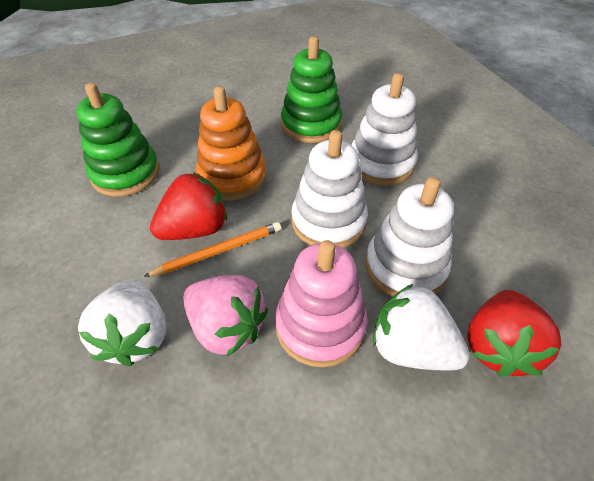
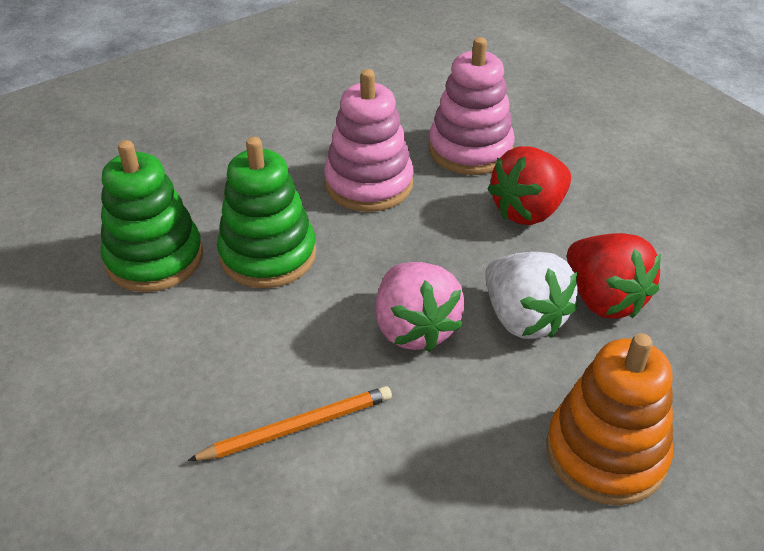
pink stacking toy: 1 -> 2
white stacking toy: 3 -> 0
white strawberry: 2 -> 1

